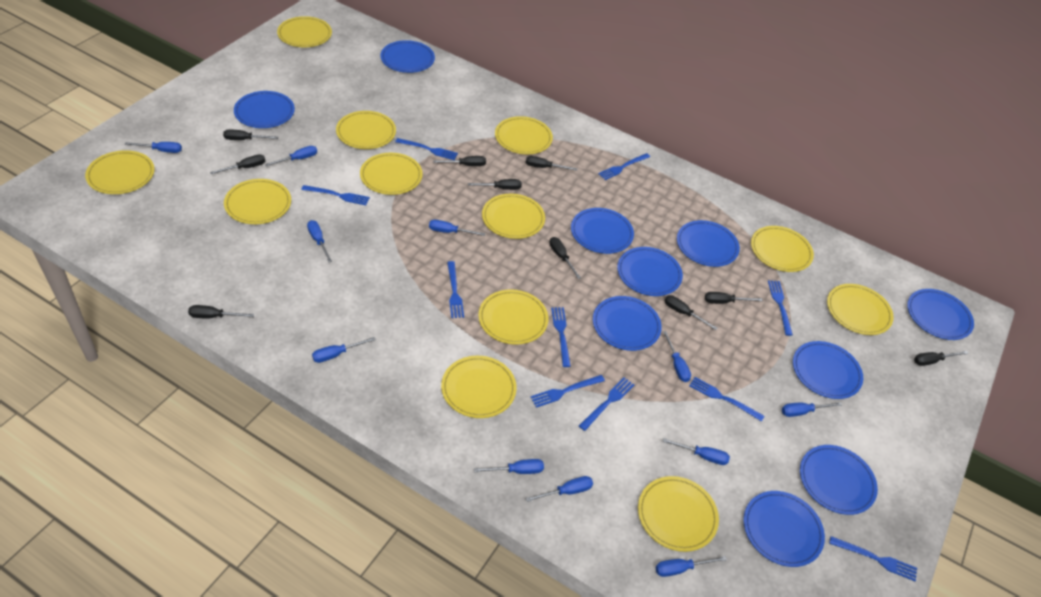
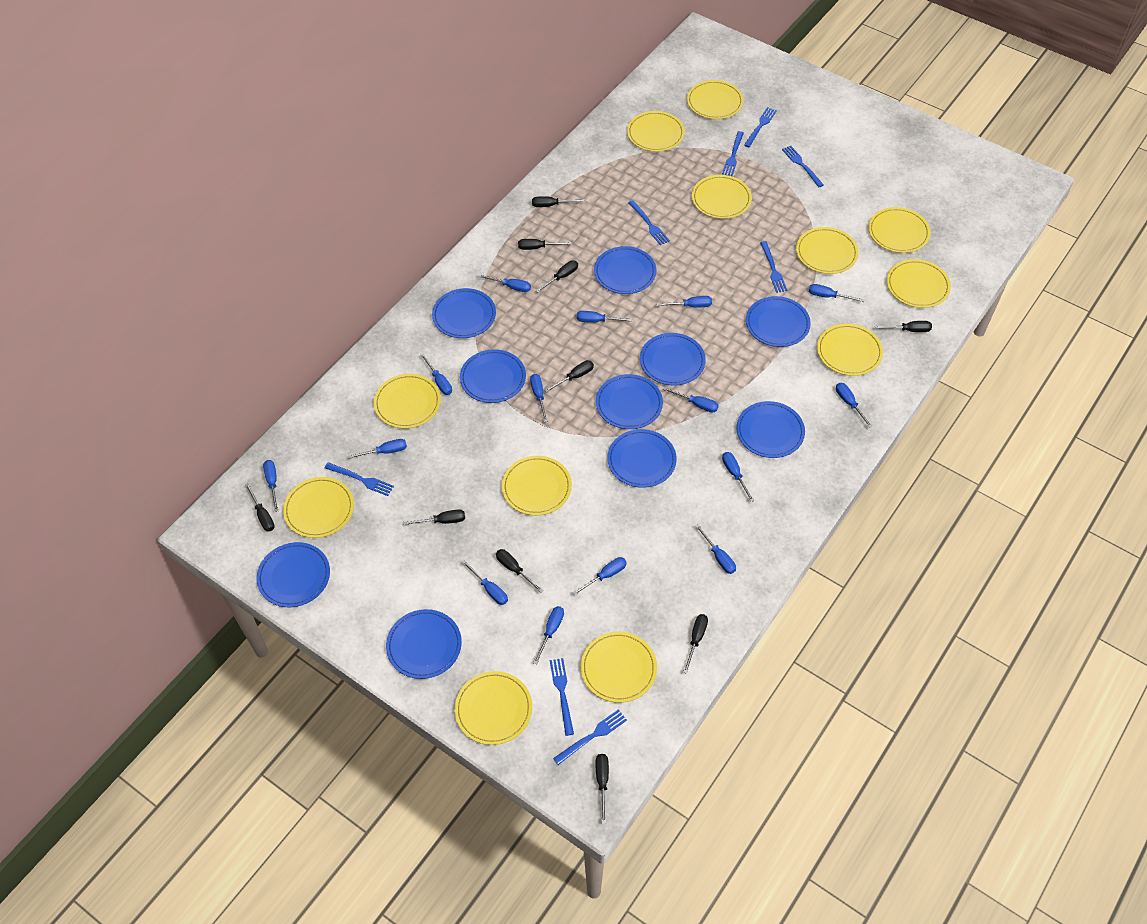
blue fork: 10 -> 8
blue screwdriver: 11 -> 15

